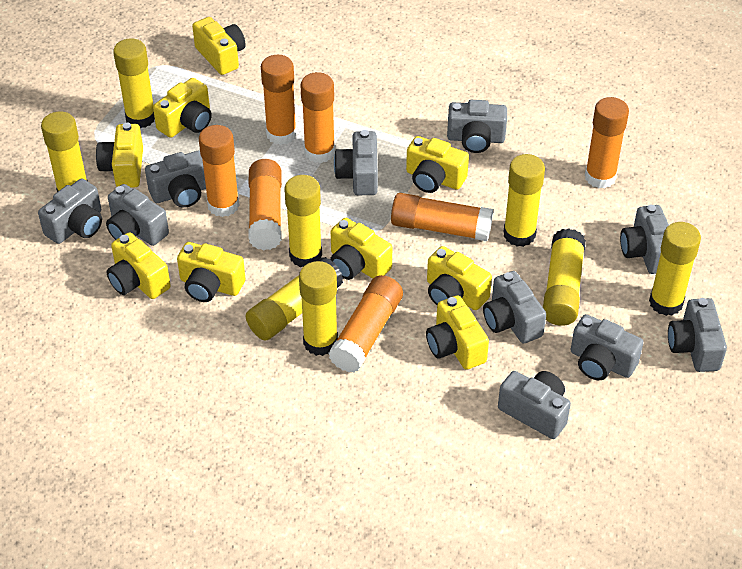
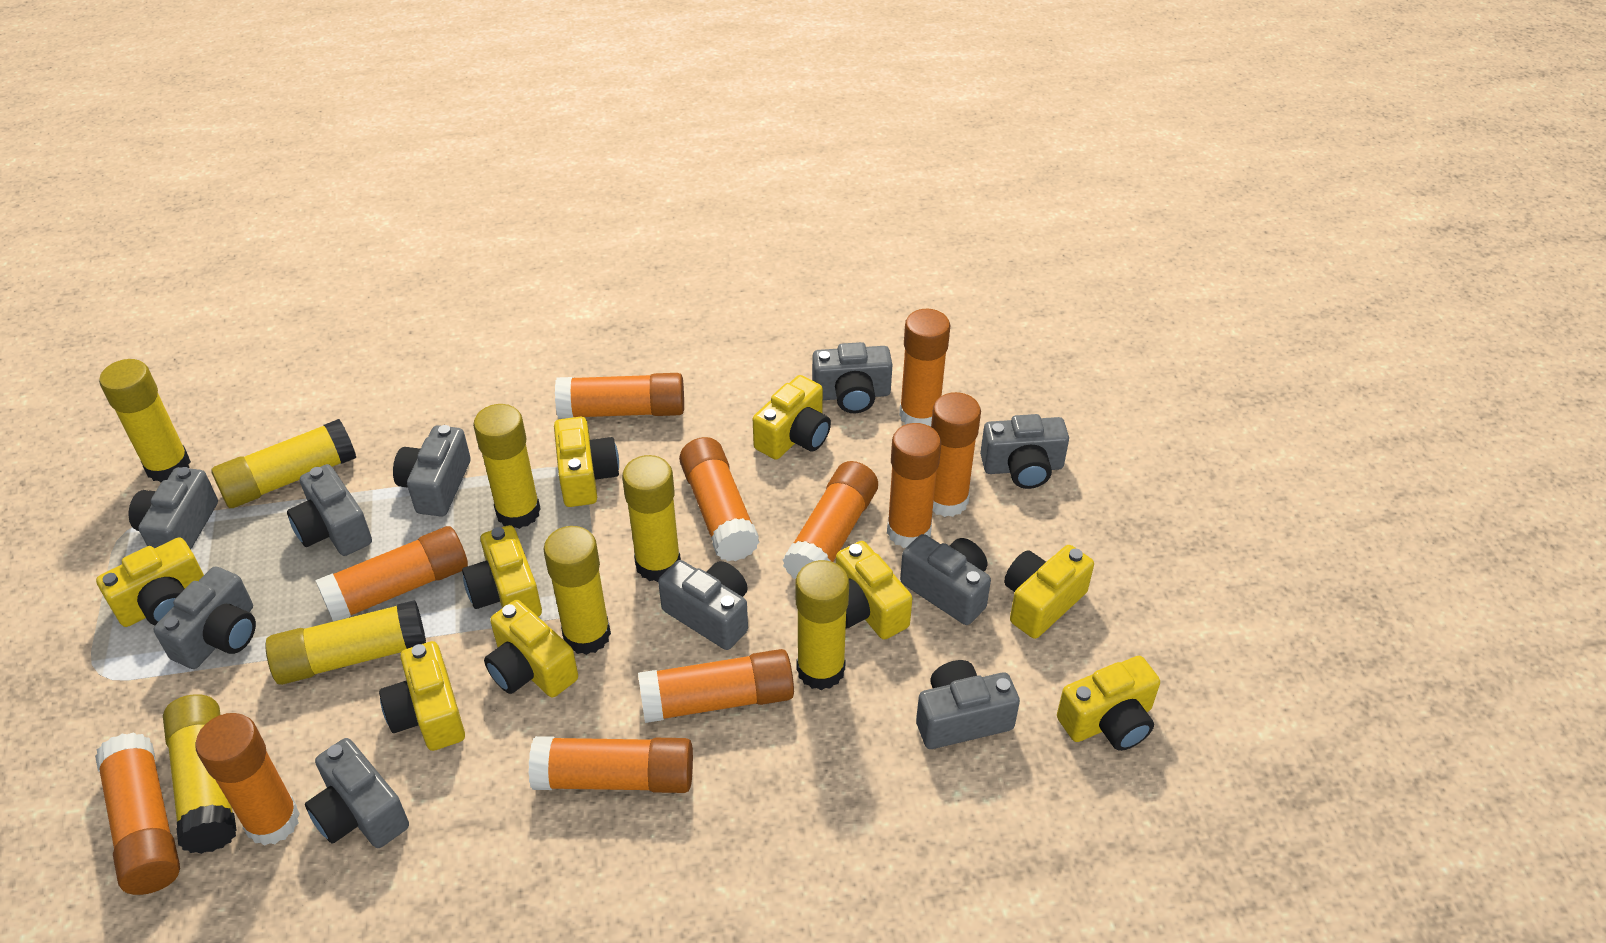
orange glue stick: 7 -> 11

